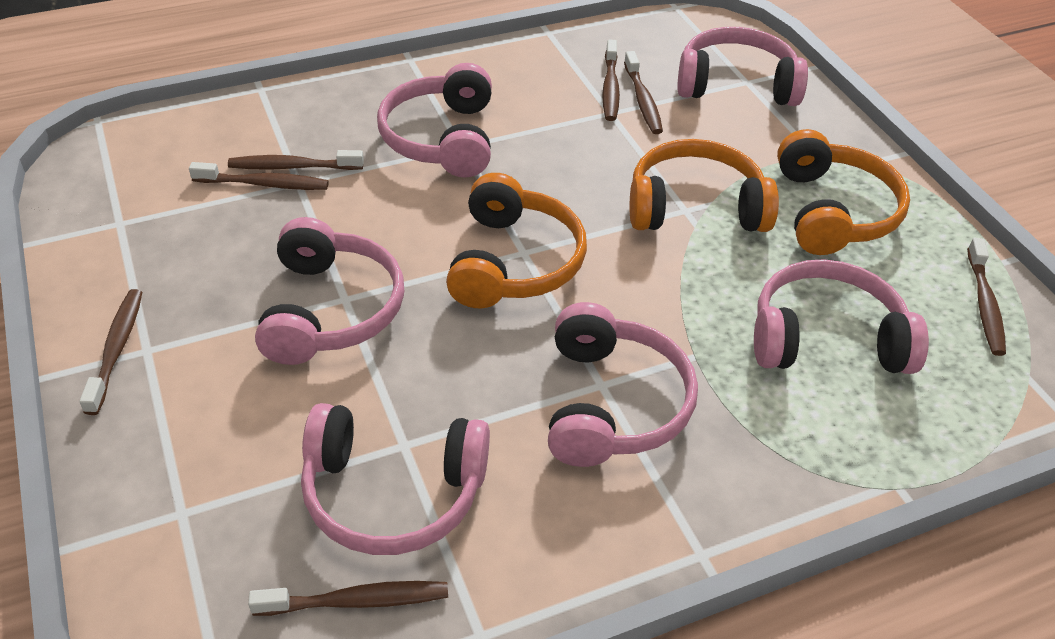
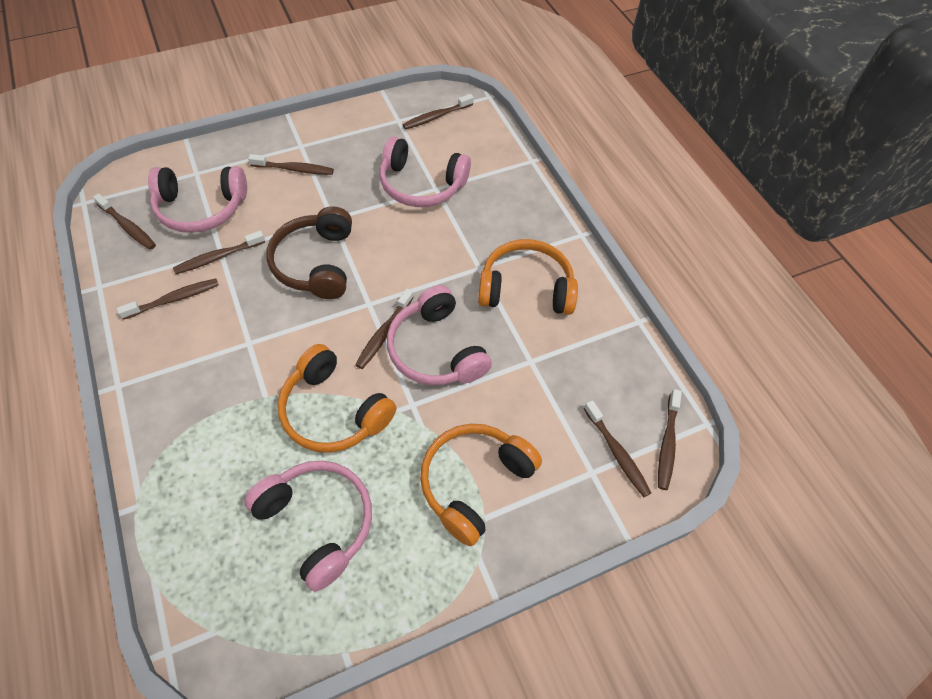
brown headphones: 0 -> 1
brown toothbrush: 7 -> 8
pink headphones: 6 -> 4

